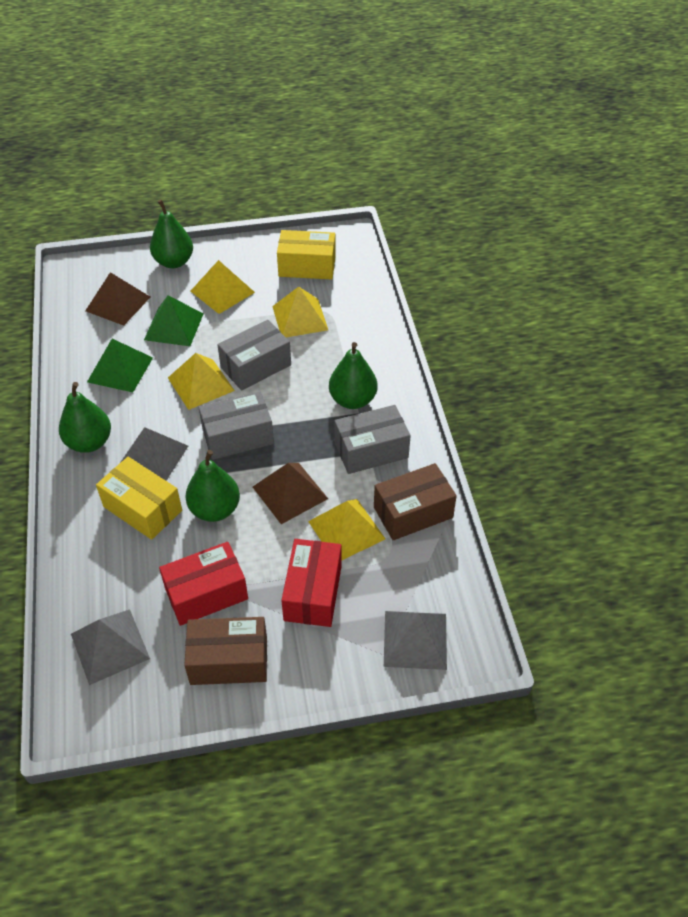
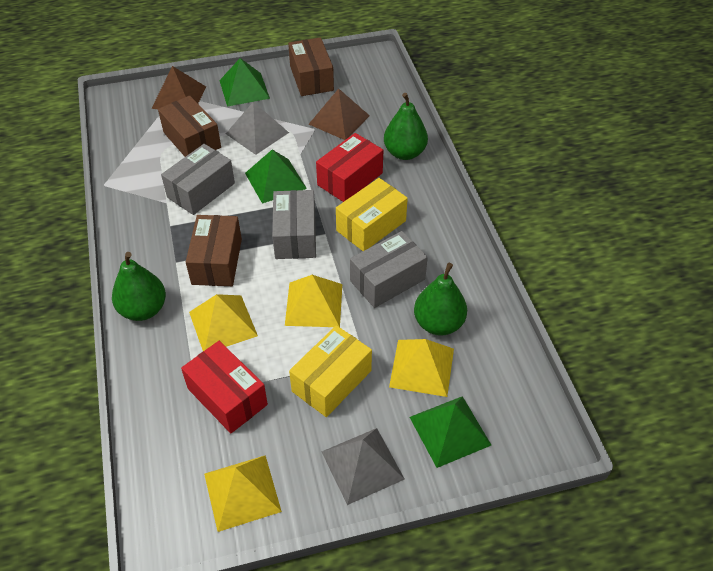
brown box: 2 -> 3
green pear: 4 -> 3
green pyramid: 2 -> 3
grey pyramid: 3 -> 2

